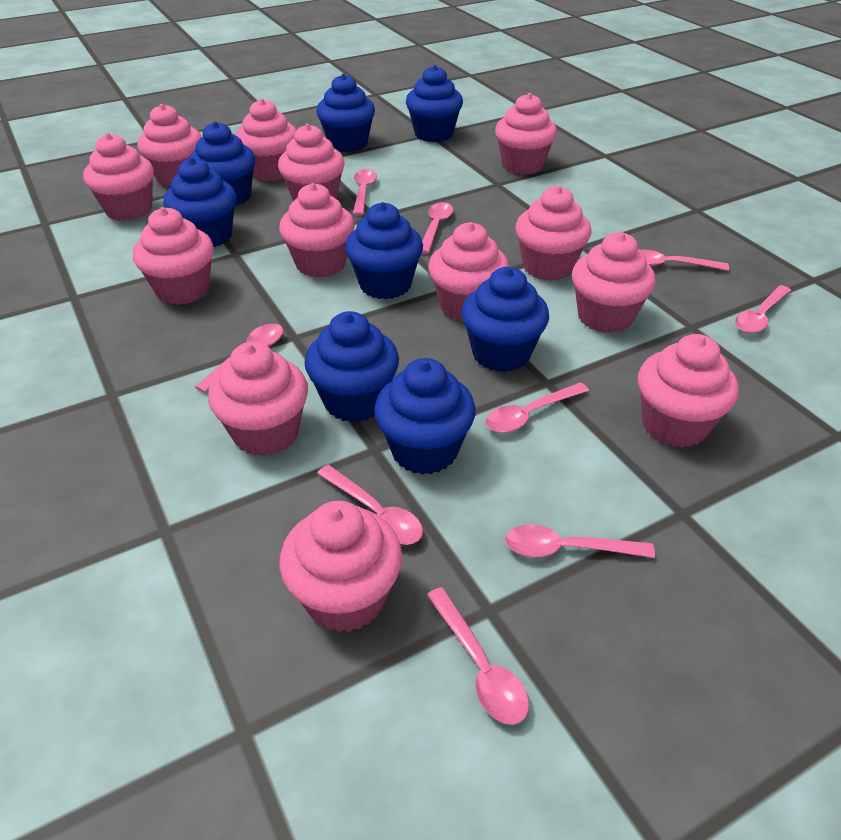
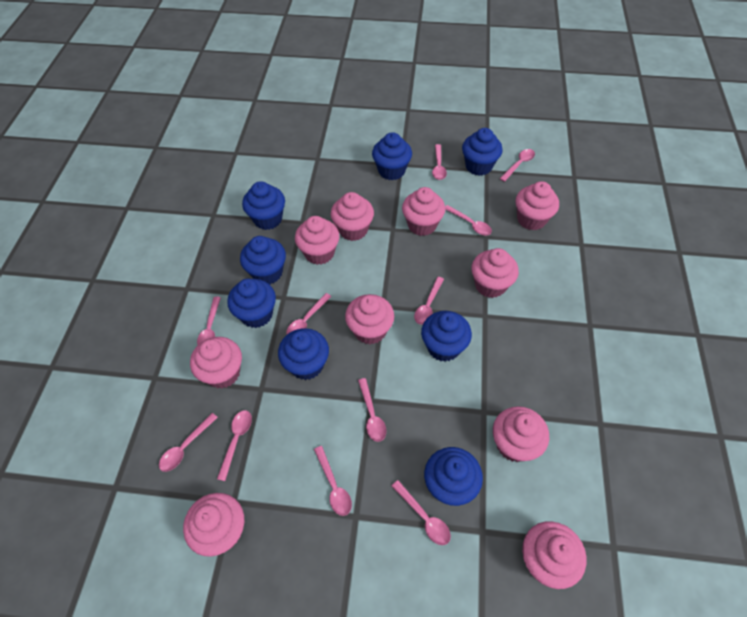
pink cupcake: 13 -> 10
pink spoon: 9 -> 11

